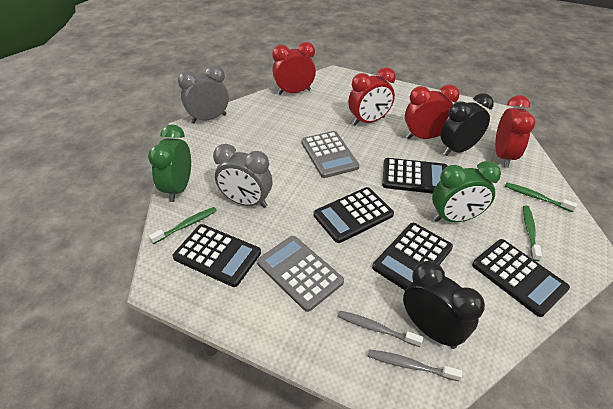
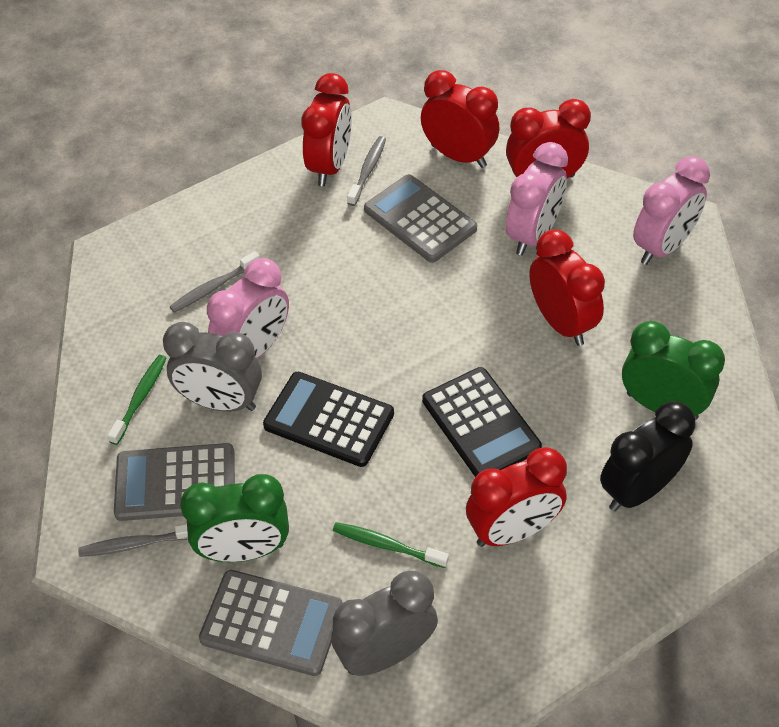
black calculator: 5 -> 2
black clock: 2 -> 1
green toothbrush: 3 -> 2
grey calculator: 2 -> 3
grey toothbrush: 2 -> 3
pink clock: 0 -> 3
red clock: 4 -> 5

